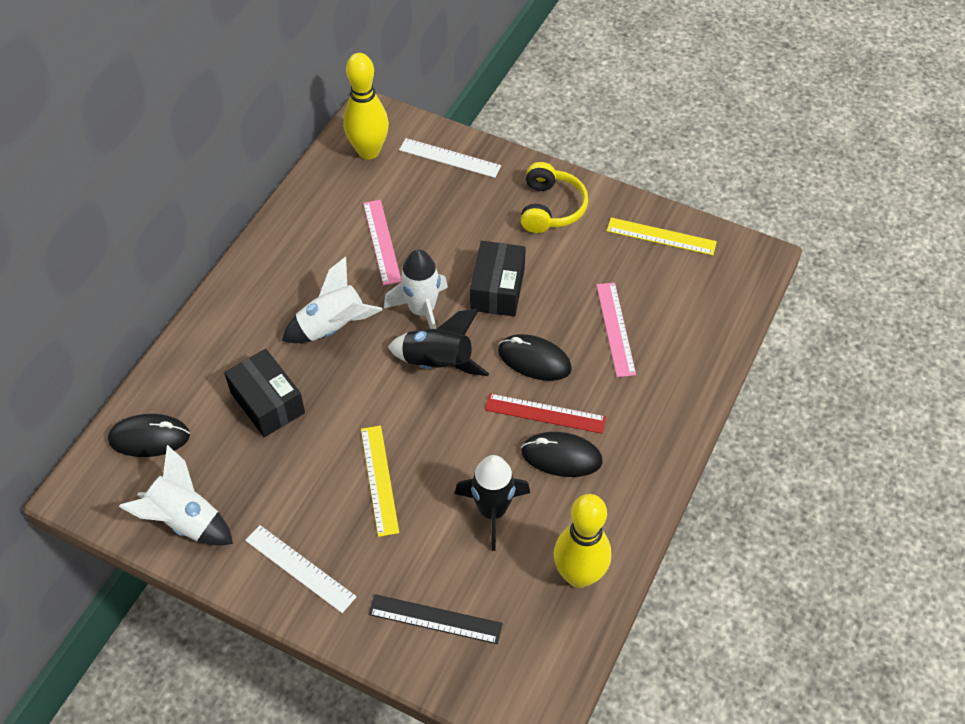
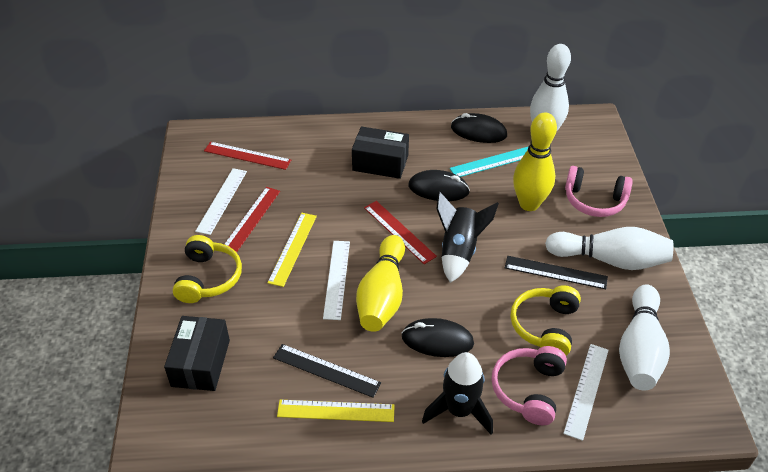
black ruler: 1 -> 2
pink headphones: 0 -> 2
pink ruler: 2 -> 0
red ruler: 1 -> 3
turquoise ruler: 0 -> 1
white bowling pin: 0 -> 3
white rocket: 3 -> 0
white ruler: 2 -> 3
yellow headphones: 1 -> 2

